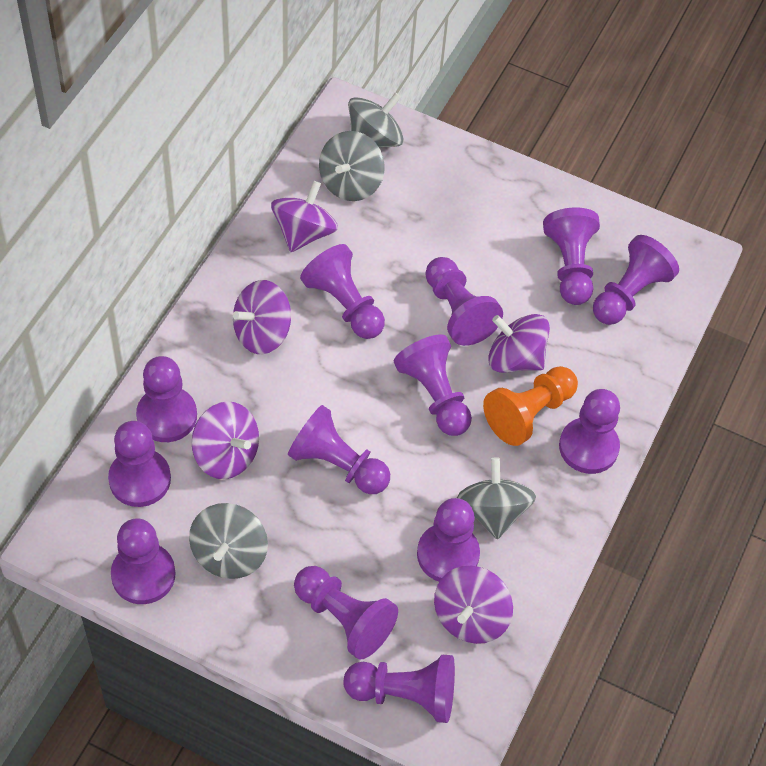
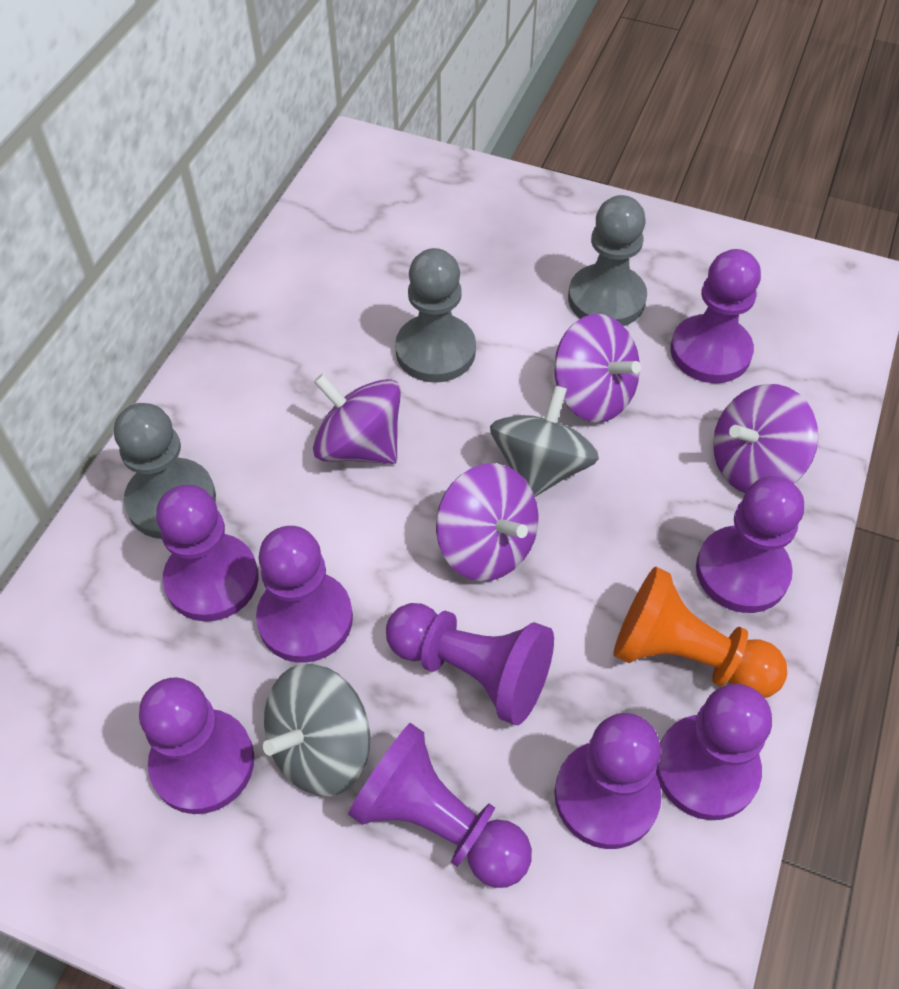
grey pawn: 0 -> 3
grey spinning top: 4 -> 2
purple pawn: 13 -> 9
purple spinning top: 5 -> 4

